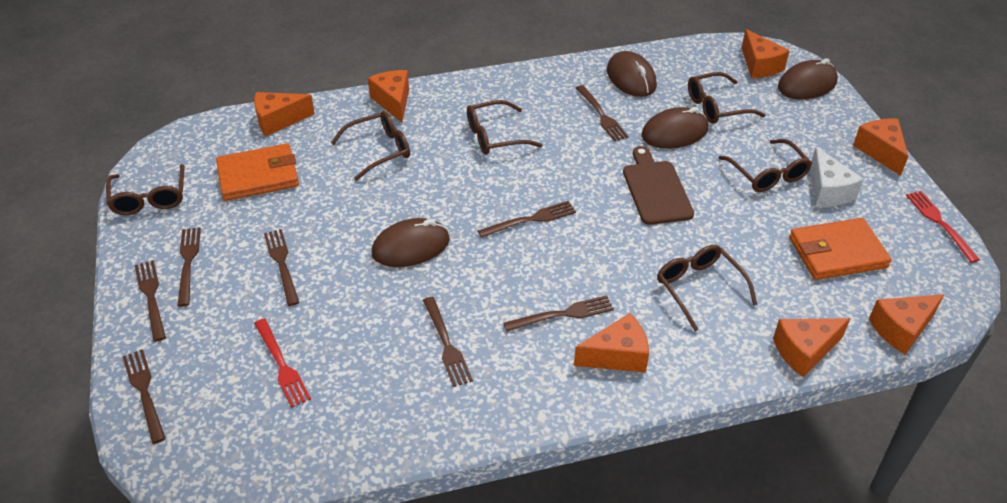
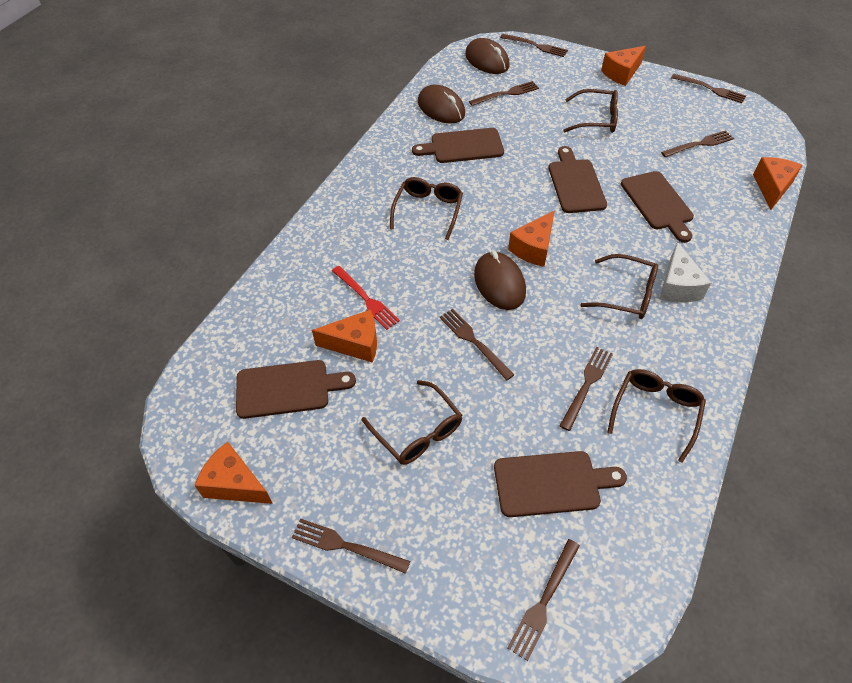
brown cutting board: 1 -> 5
brown glasses: 6 -> 5
brown mouse: 4 -> 3
orange cheese: 7 -> 5
orange wallet: 2 -> 0
red fork: 2 -> 1

